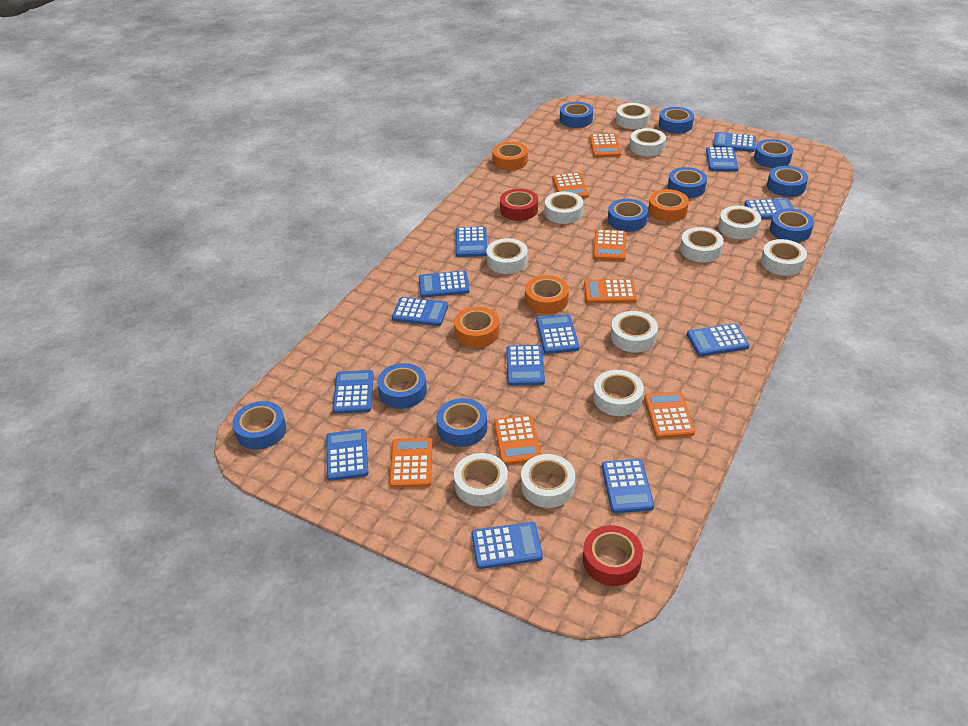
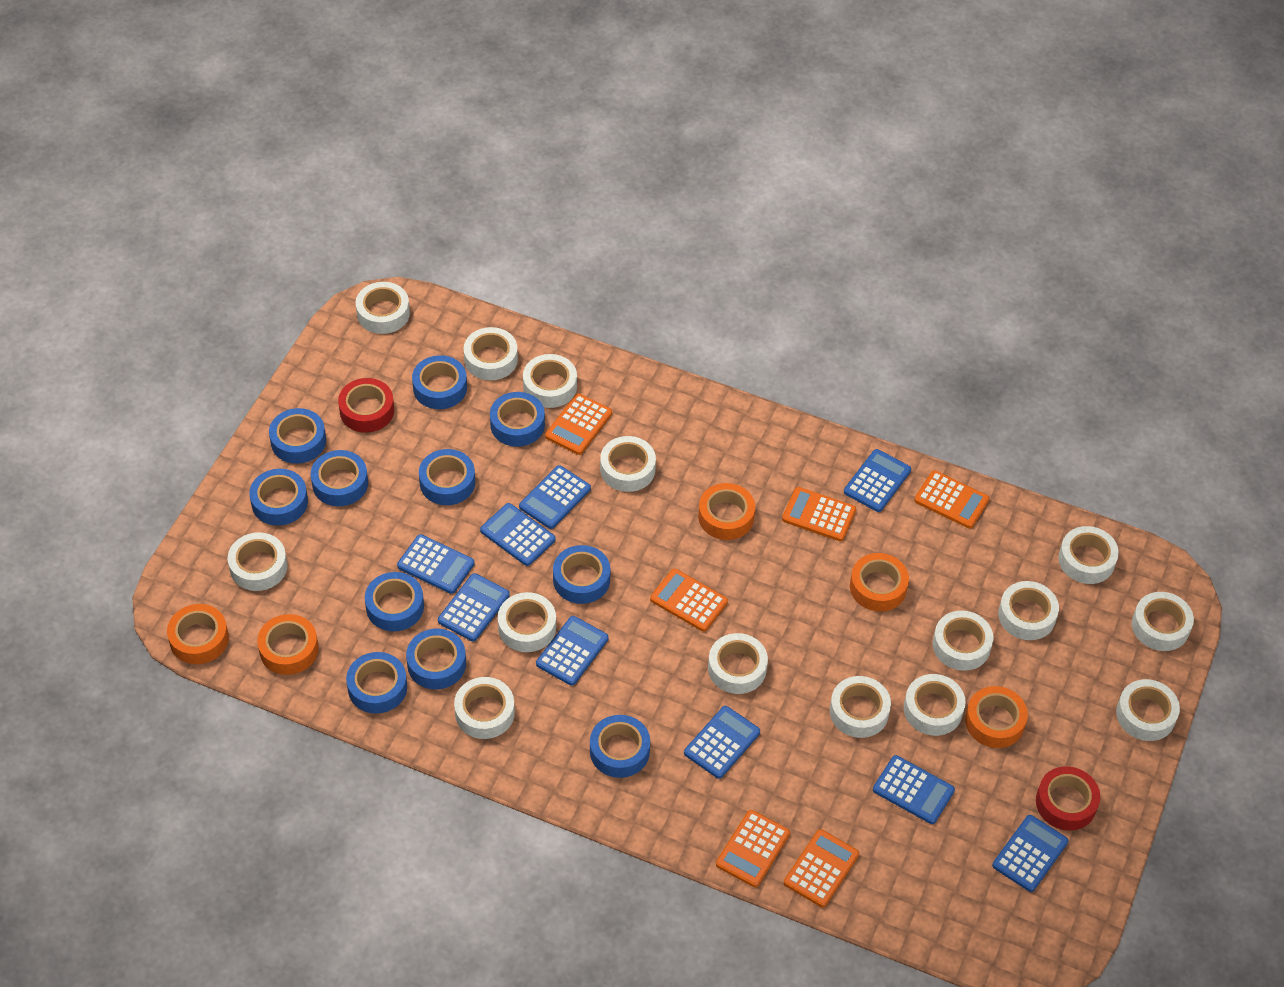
blue calculator: 13 -> 9
blue tape: 10 -> 11
orange calculator: 7 -> 6
orange tape: 4 -> 5
white tape: 11 -> 15

